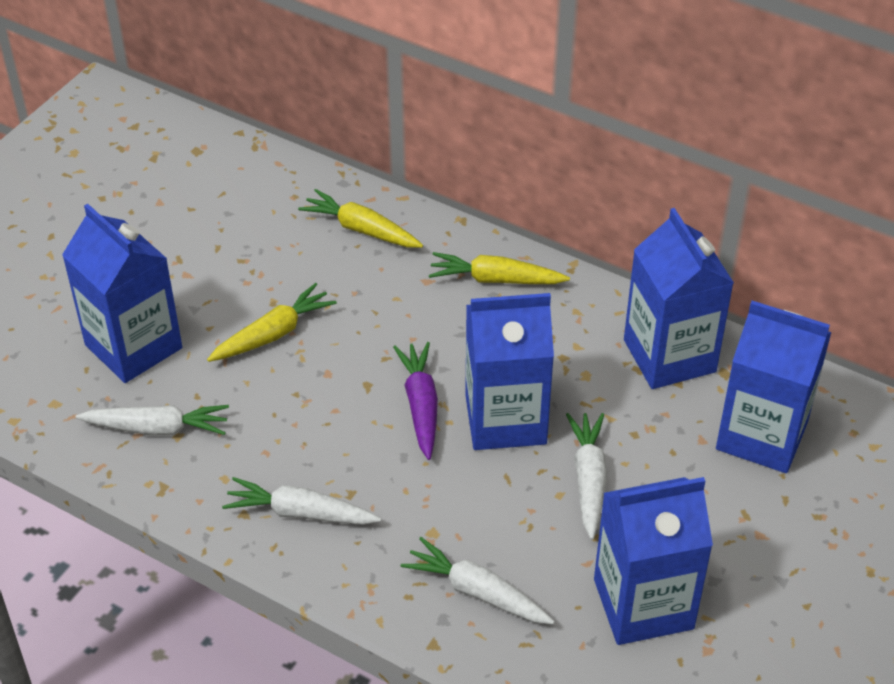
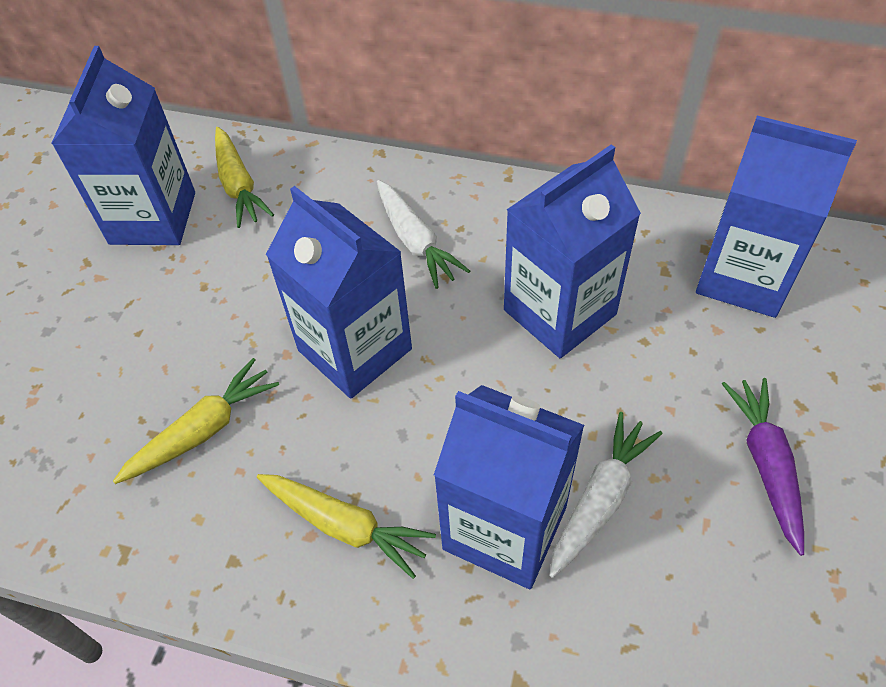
white carrot: 4 -> 2

